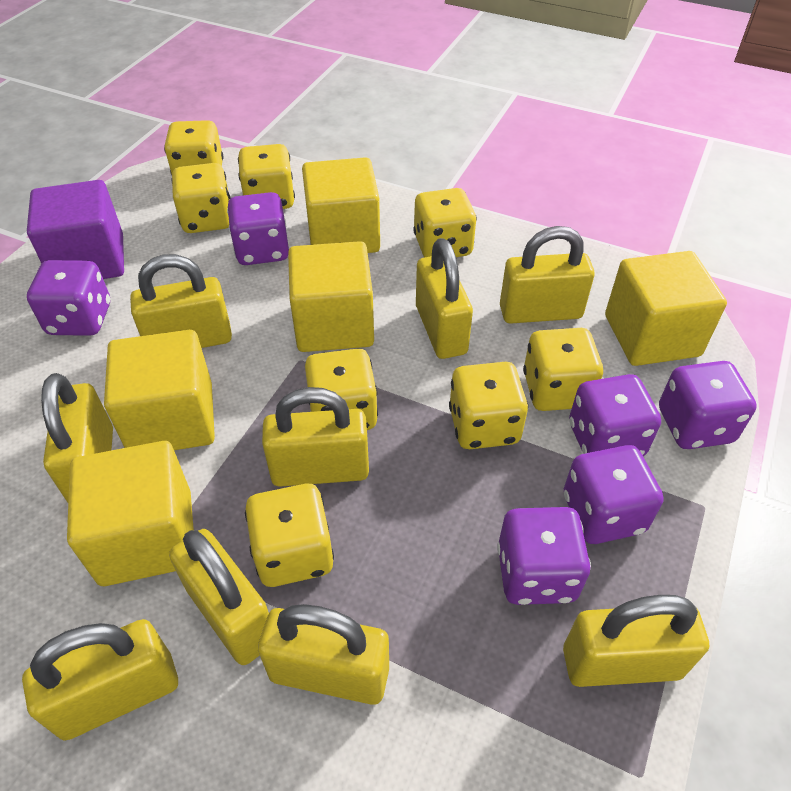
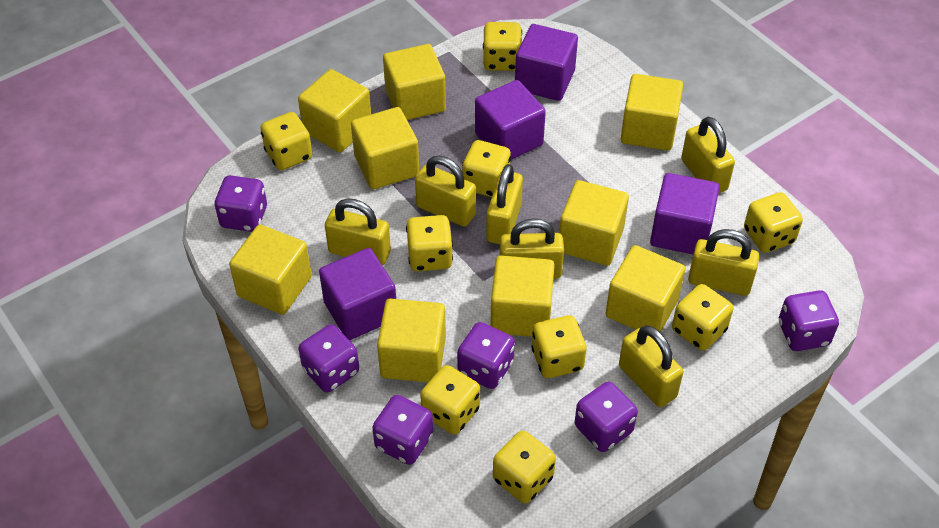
purple cube: 1 -> 4
yellow cube: 5 -> 9
yellow dice: 8 -> 9
yellow padlock: 9 -> 7

